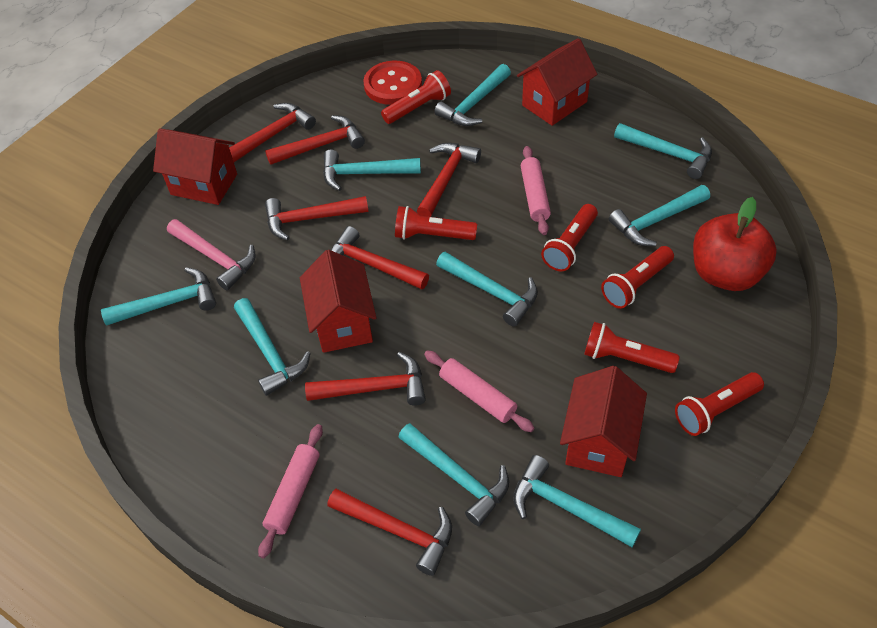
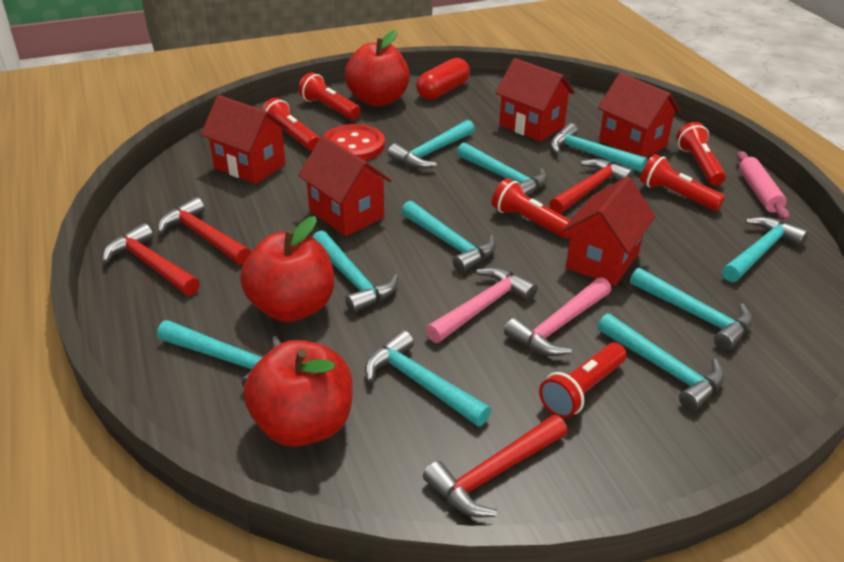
pink hammer: 1 -> 2
pink rolling pin: 3 -> 1
red apple: 1 -> 3
red capsule: 0 -> 1
red hammer: 7 -> 4
red house: 4 -> 5
turquoise hammer: 9 -> 10

